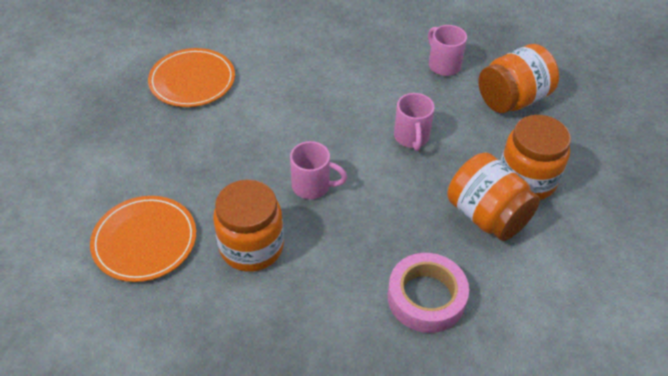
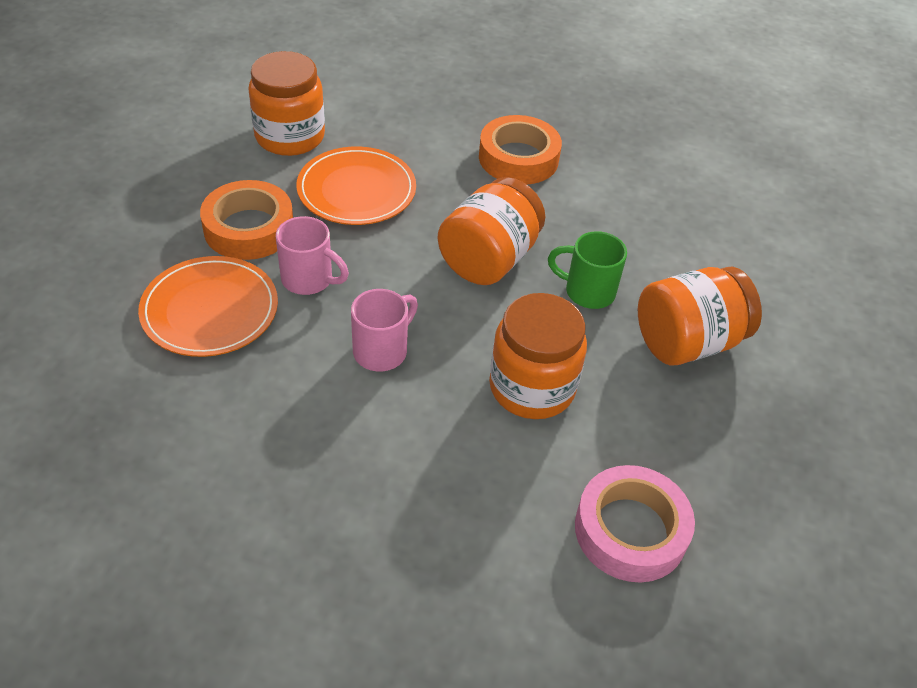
green mug: 0 -> 1
orange tape: 0 -> 2
pink mug: 3 -> 2

